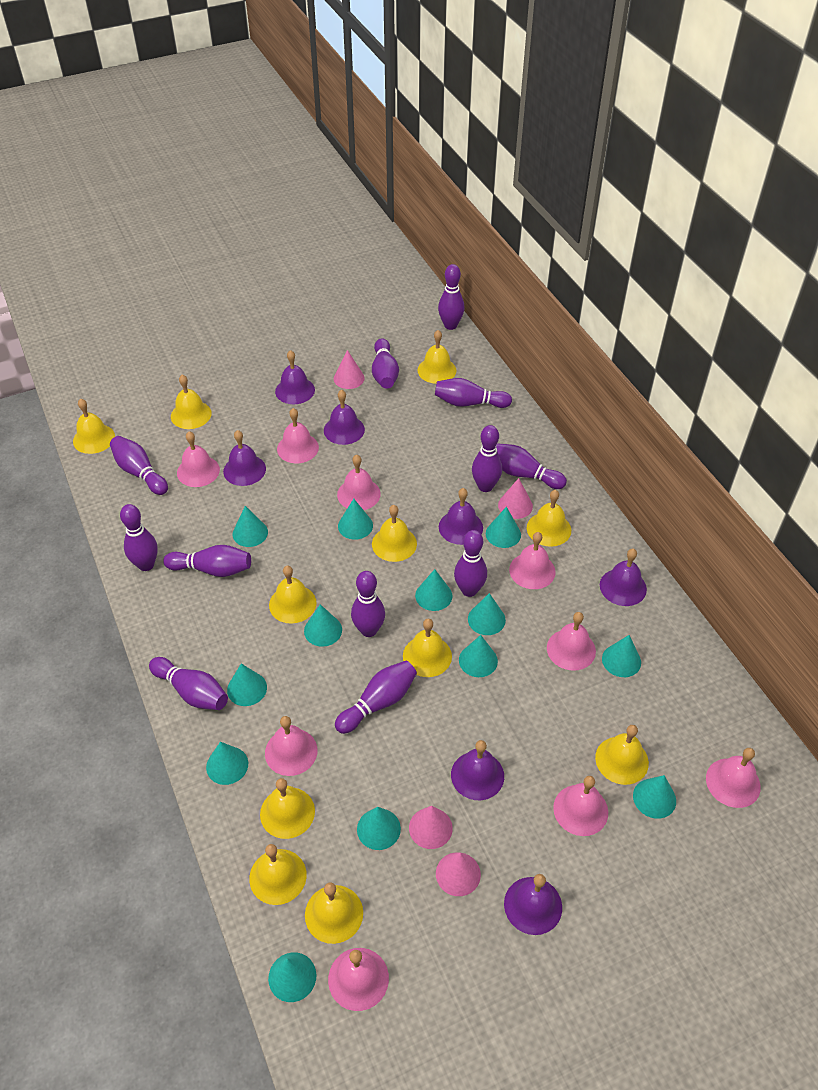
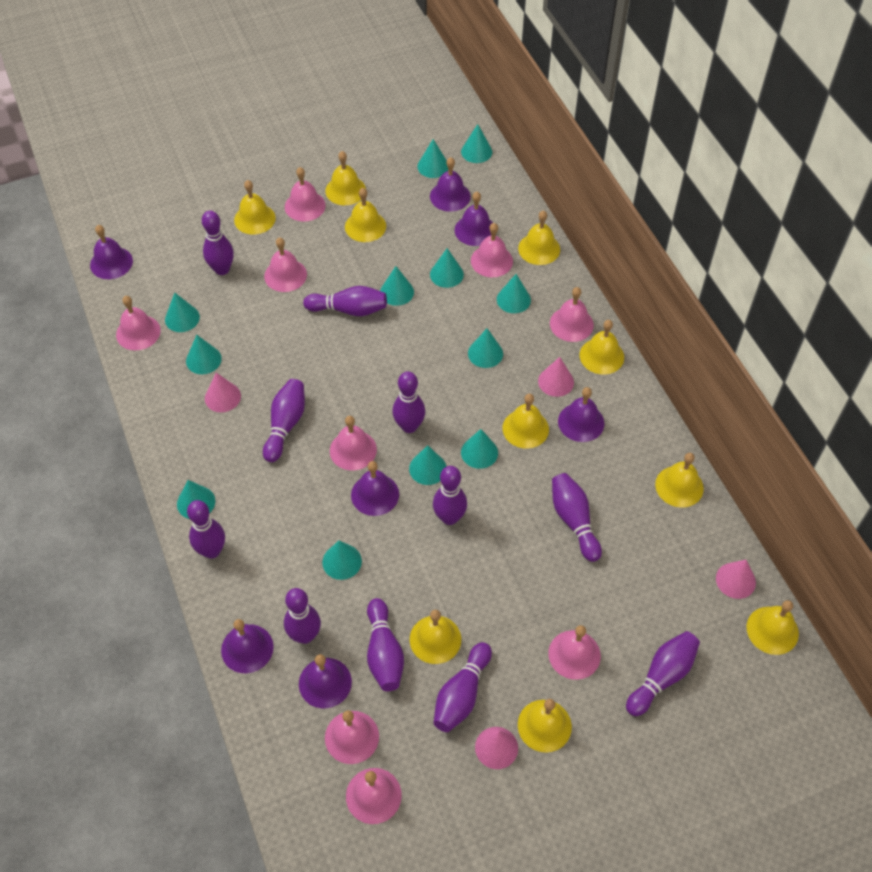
purple bowling pin: 12 -> 11
turquoise cone: 13 -> 12
yellow bell: 11 -> 10

